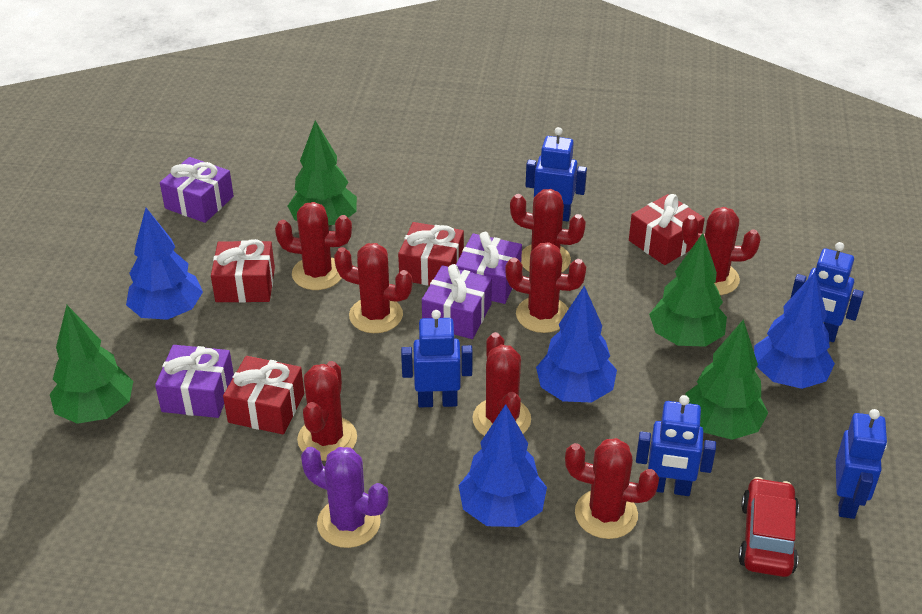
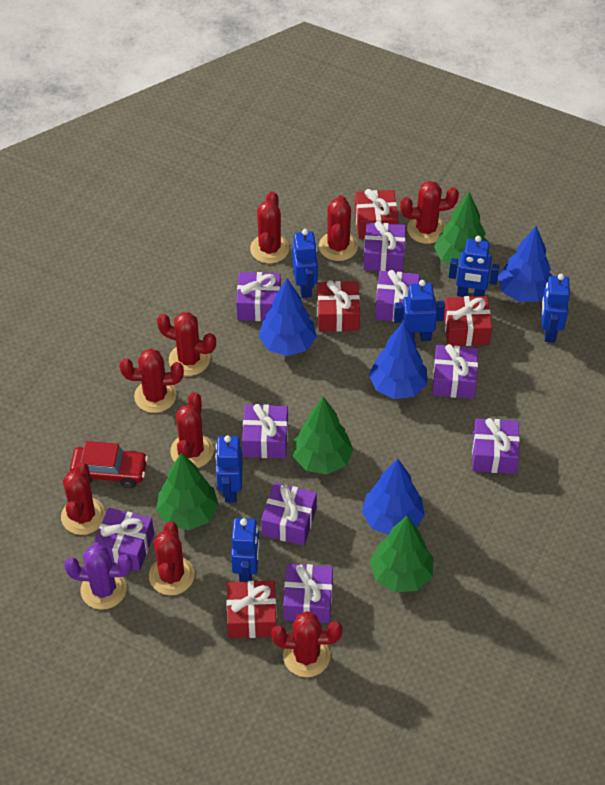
blue robot: 5 -> 6
purple gift: 4 -> 9
red cactus: 8 -> 9

